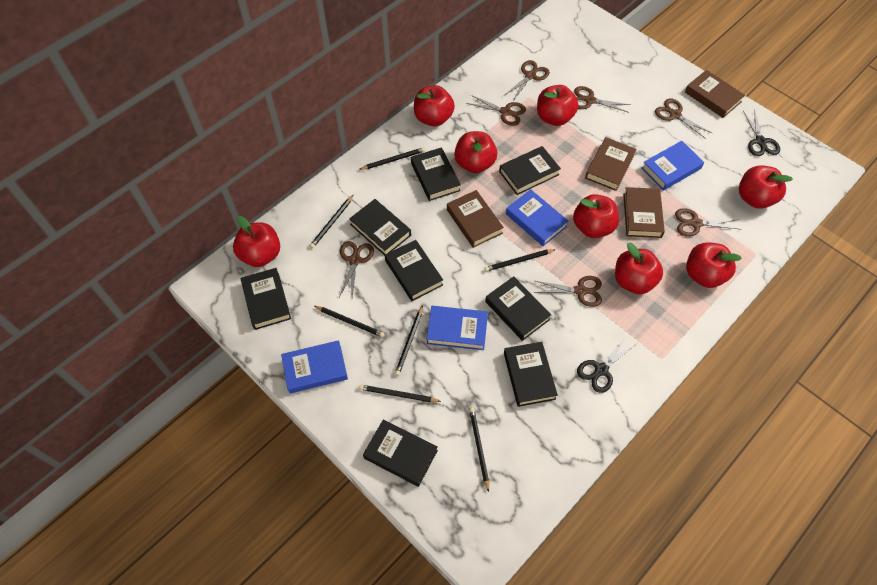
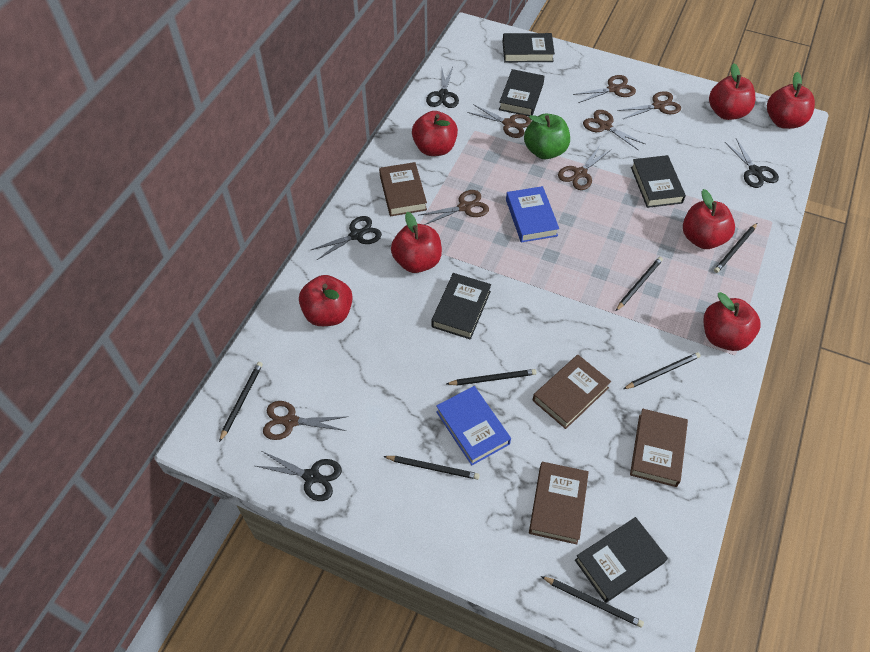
black book: 8 -> 5
black scissors: 2 -> 4
blue book: 4 -> 2
green apple: 0 -> 1
red apple: 8 -> 7

